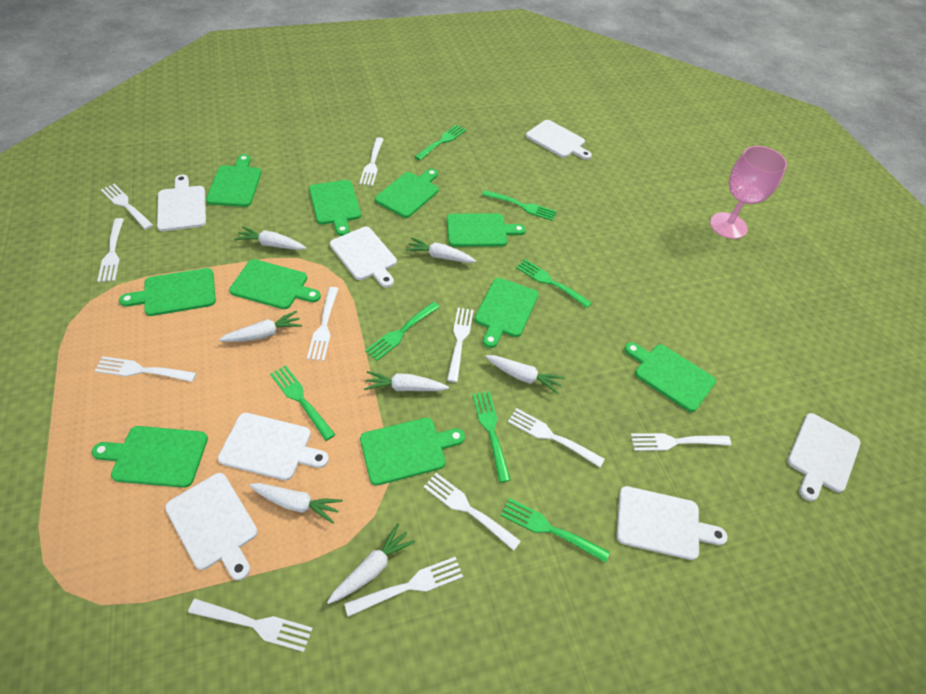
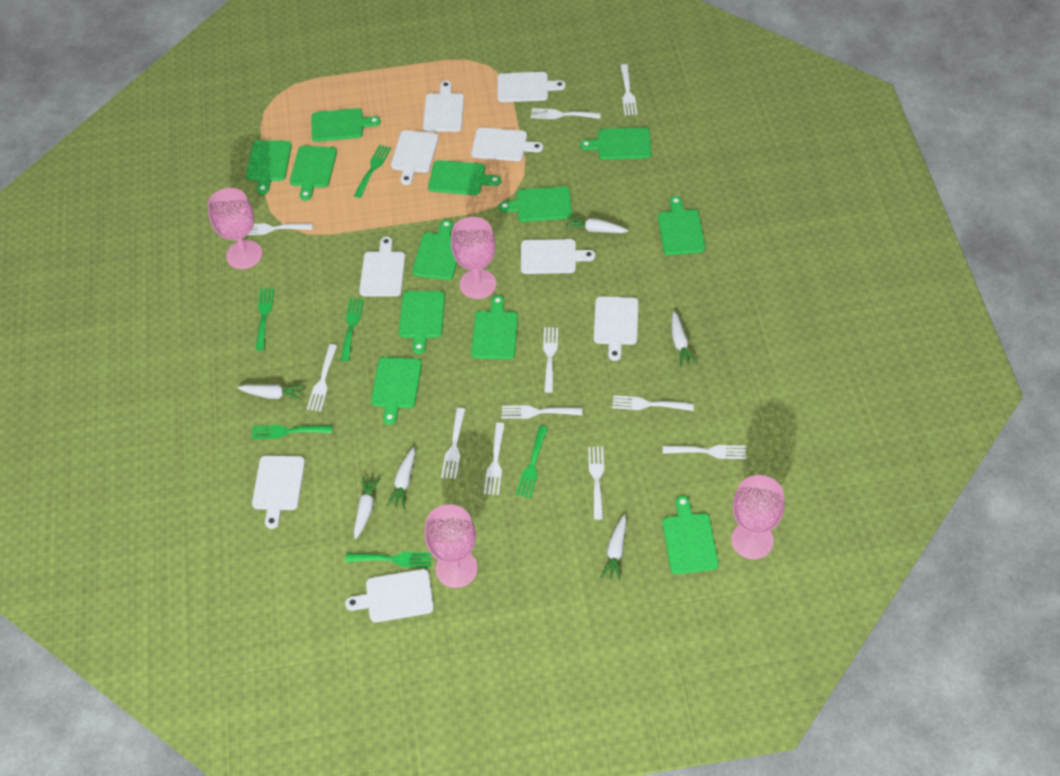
green cutting board: 10 -> 12
green fork: 7 -> 6
pink goblet: 1 -> 4
white carrot: 7 -> 6
white cutting board: 7 -> 9

